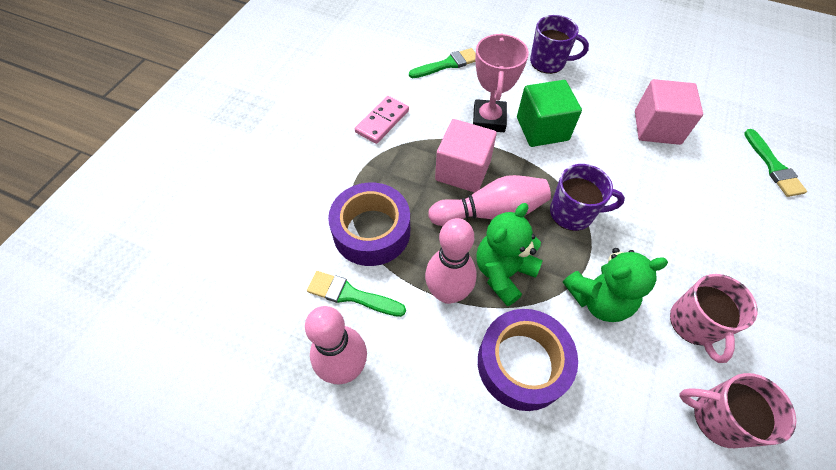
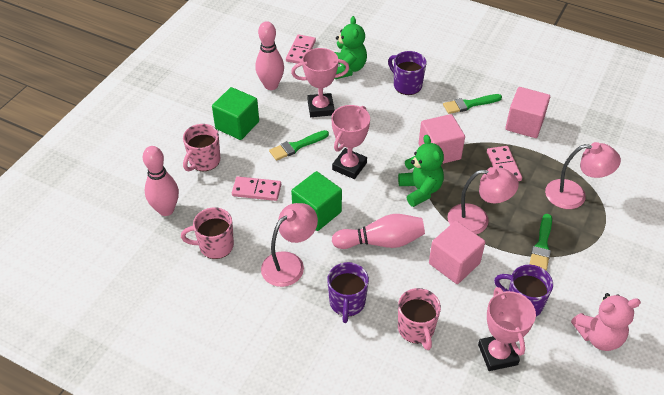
green cube: 1 -> 2
pink cube: 2 -> 3
pink domino: 1 -> 3
pink lamp: 0 -> 3
pink mug: 2 -> 3
pink teddy bear: 0 -> 1
pink trophy: 1 -> 3
purple mug: 2 -> 3
purple tape: 2 -> 0

